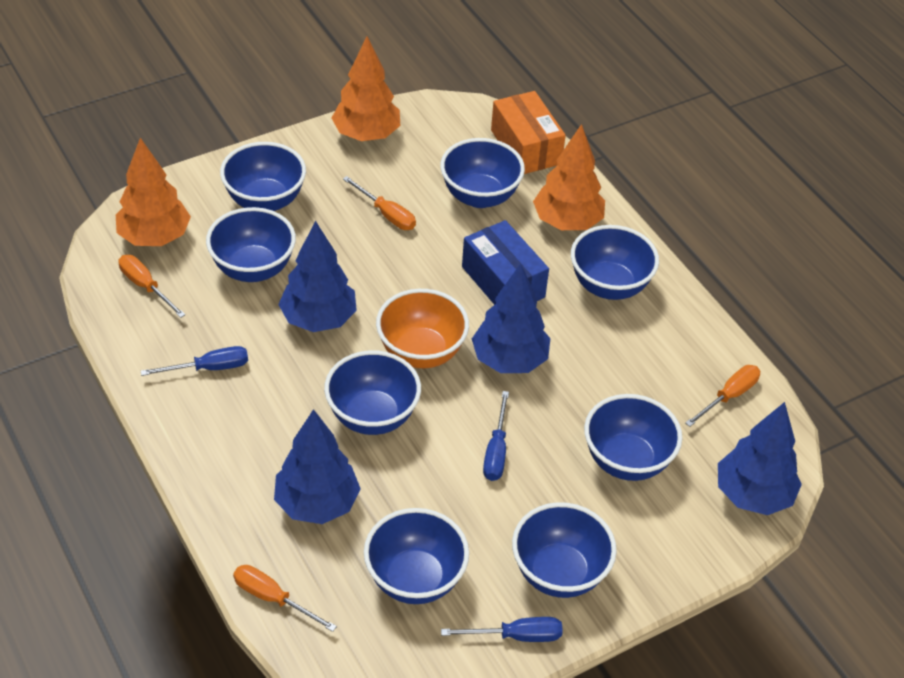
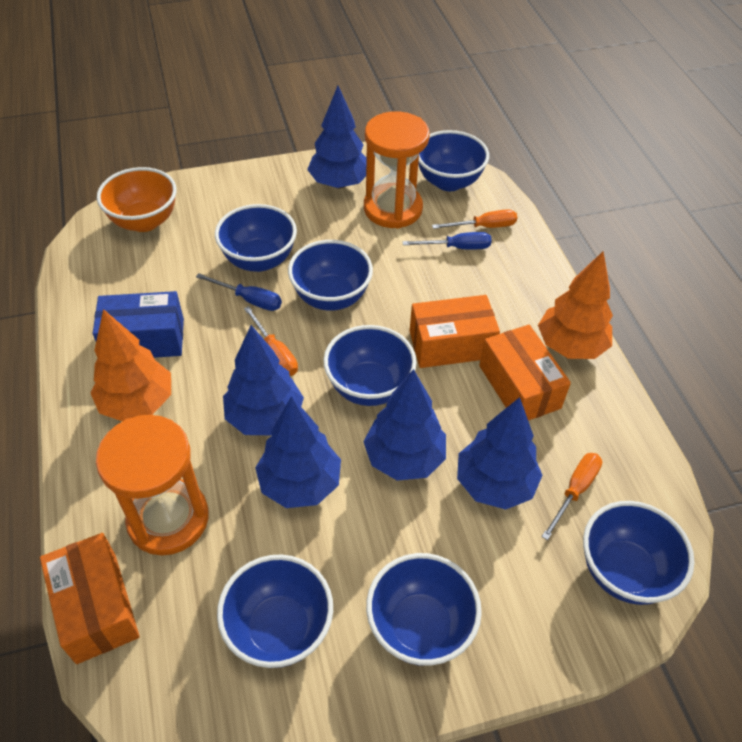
blue bowl: 8 -> 7
blue screwdriver: 3 -> 2
blue tree: 4 -> 5
orange box: 1 -> 3
orange hourglass: 0 -> 2
orange screwdriver: 4 -> 3
orange tree: 3 -> 2

